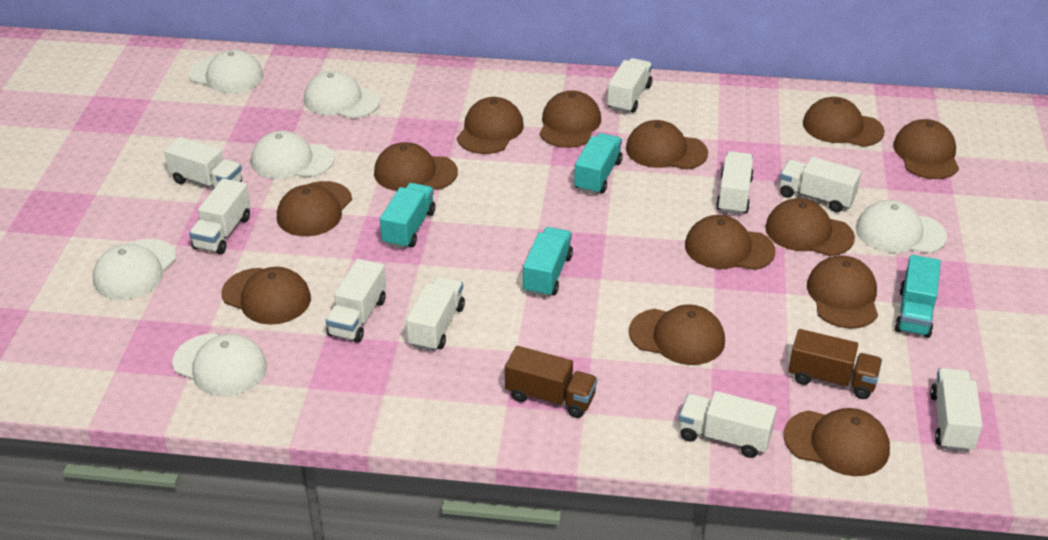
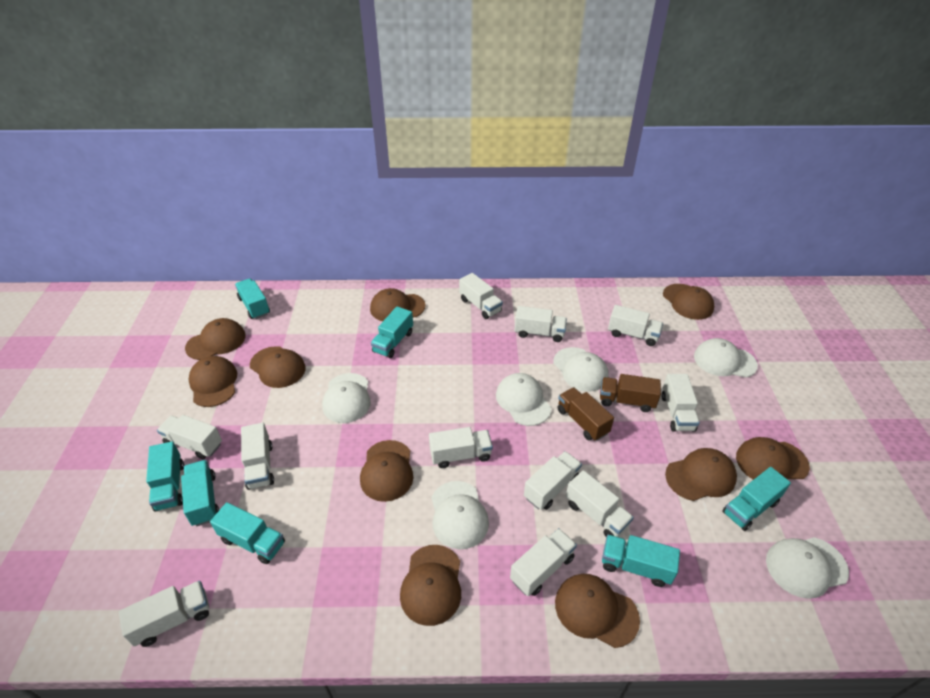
brown cap: 13 -> 10
turquoise truck: 4 -> 7
white truck: 9 -> 11

